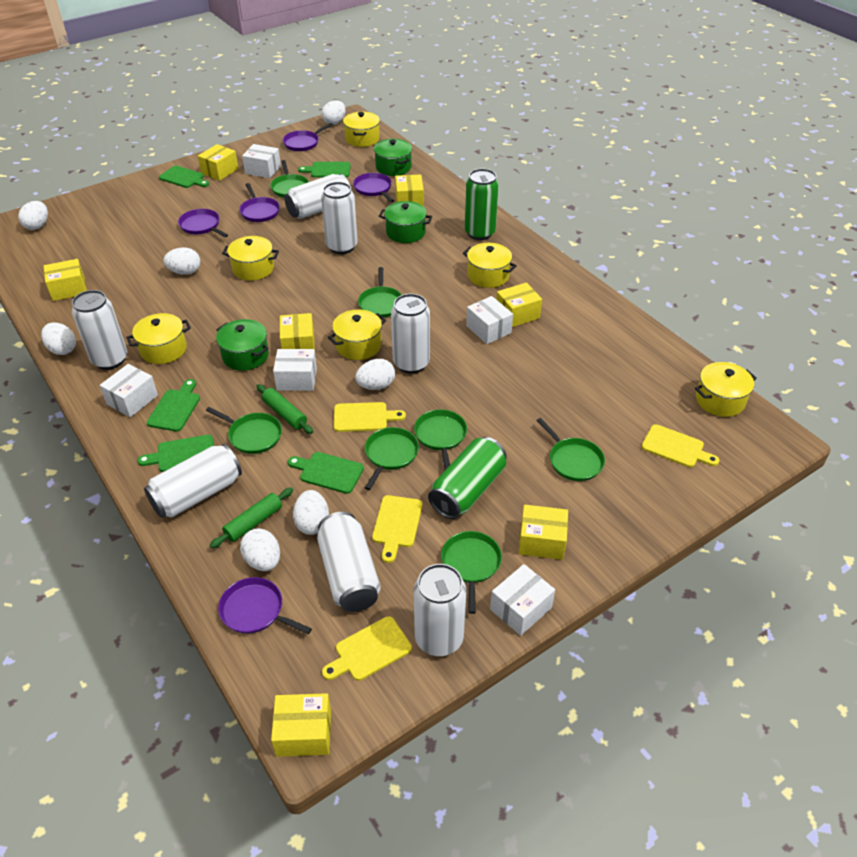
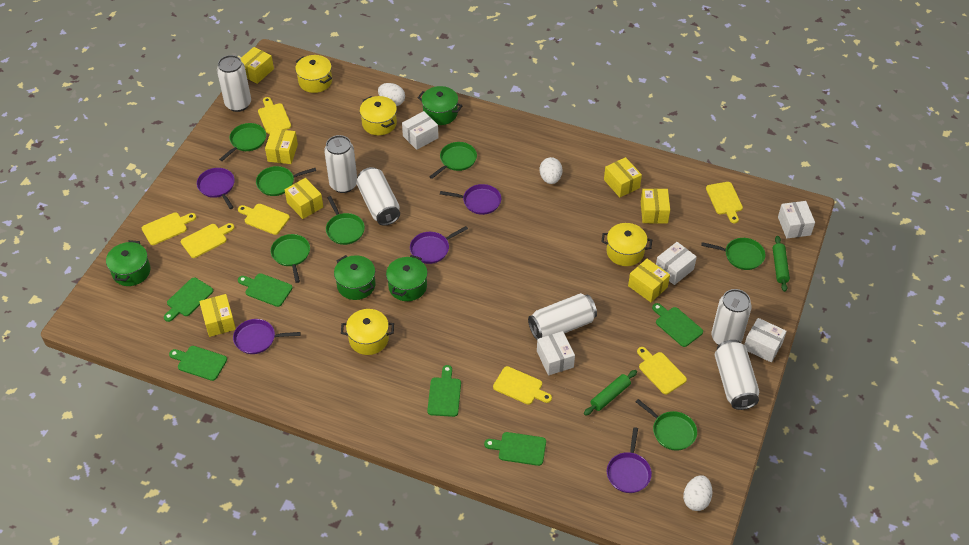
green can: 2 -> 0
green cutting board: 5 -> 6
green pot: 3 -> 4
white can: 7 -> 6
white egg: 7 -> 3
yellow cutting board: 4 -> 7
yellow pot: 6 -> 4

